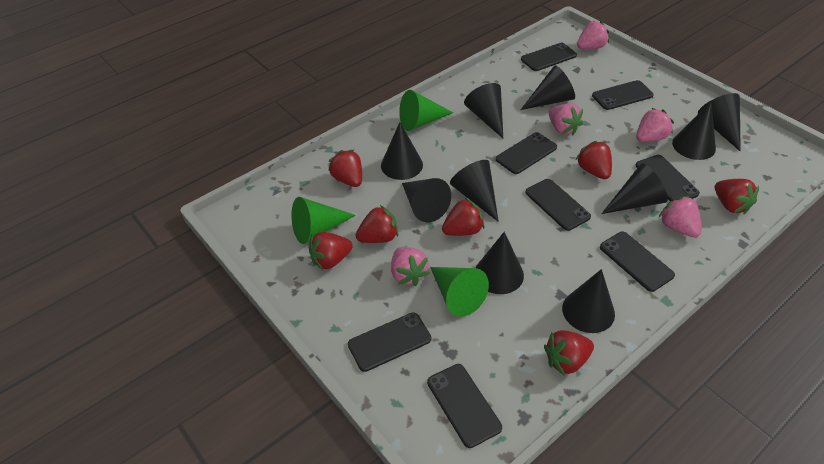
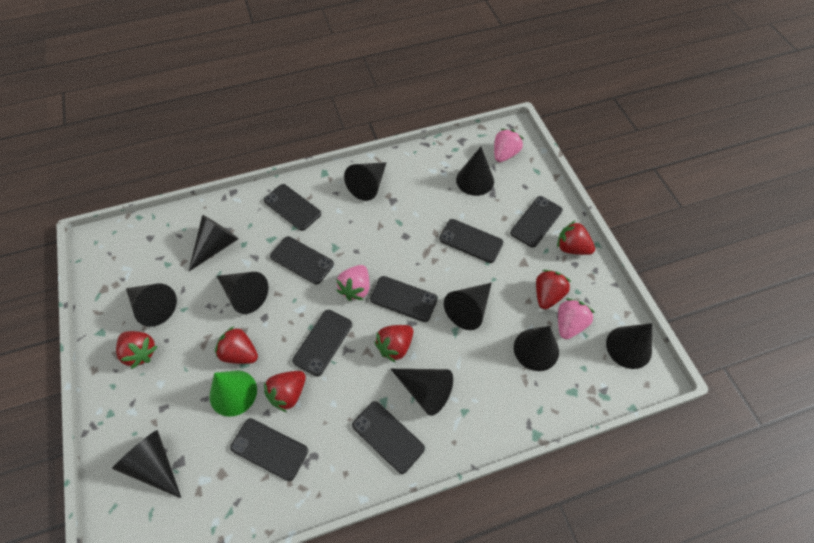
green cone: 3 -> 1
pink strawberry: 5 -> 3
red strawberry: 7 -> 6

